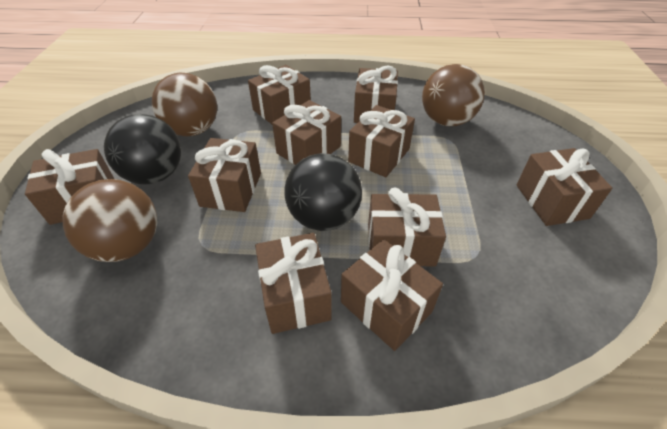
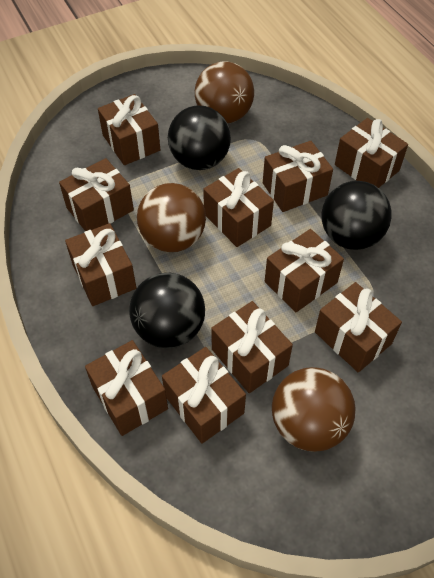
black ball: 2 -> 3
brown gift: 10 -> 11

